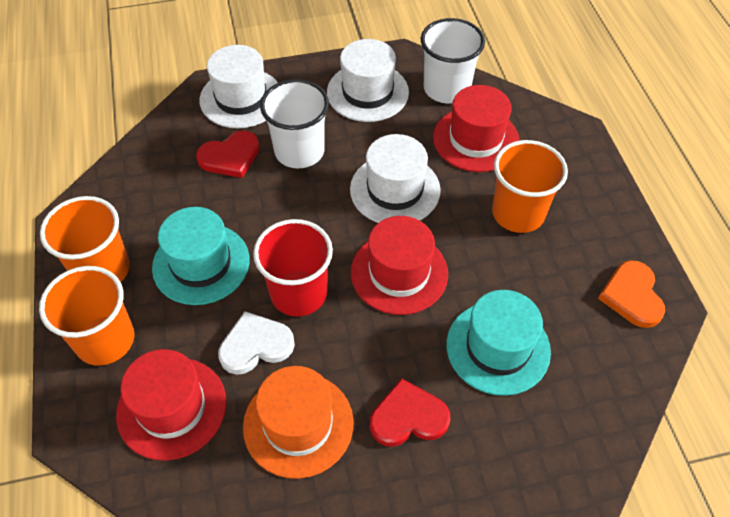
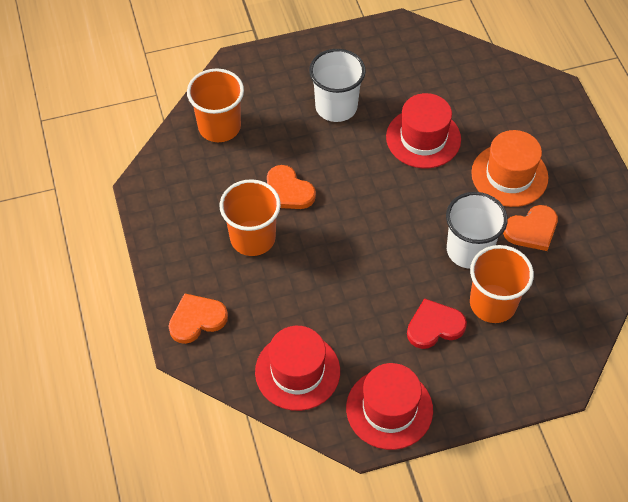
orange heart: 1 -> 3
red cup: 1 -> 0
red heart: 2 -> 1
turquoise hat: 2 -> 0
white hat: 3 -> 0
white heart: 1 -> 0

